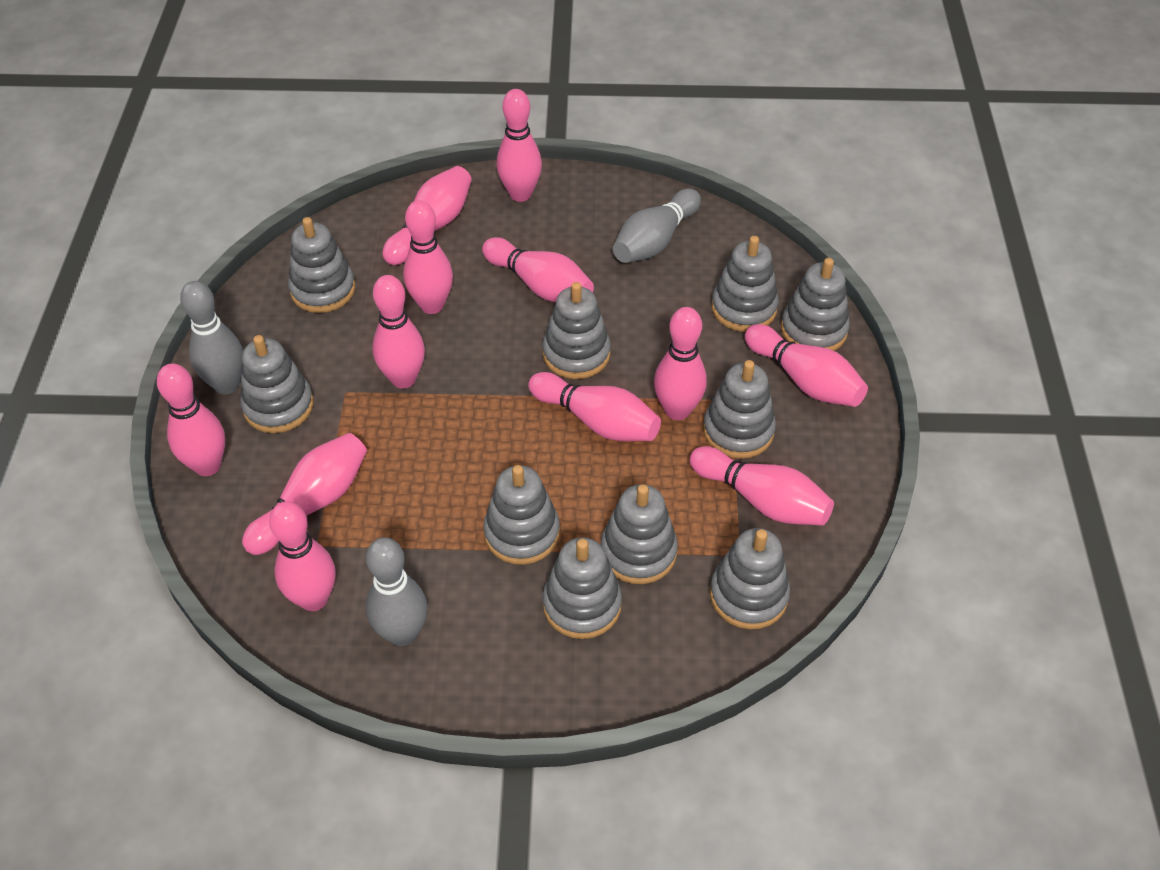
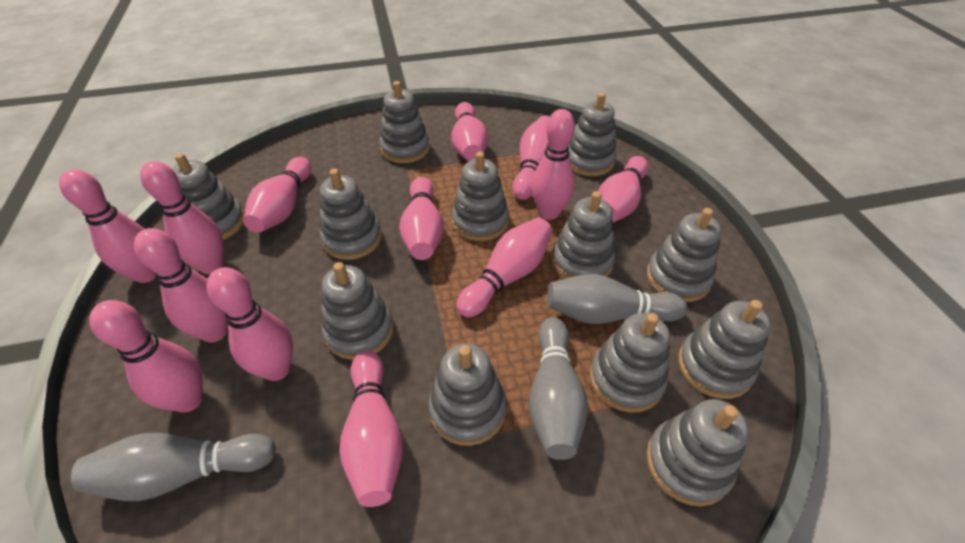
grey stacking toy: 10 -> 12
pink bowling pin: 12 -> 13

